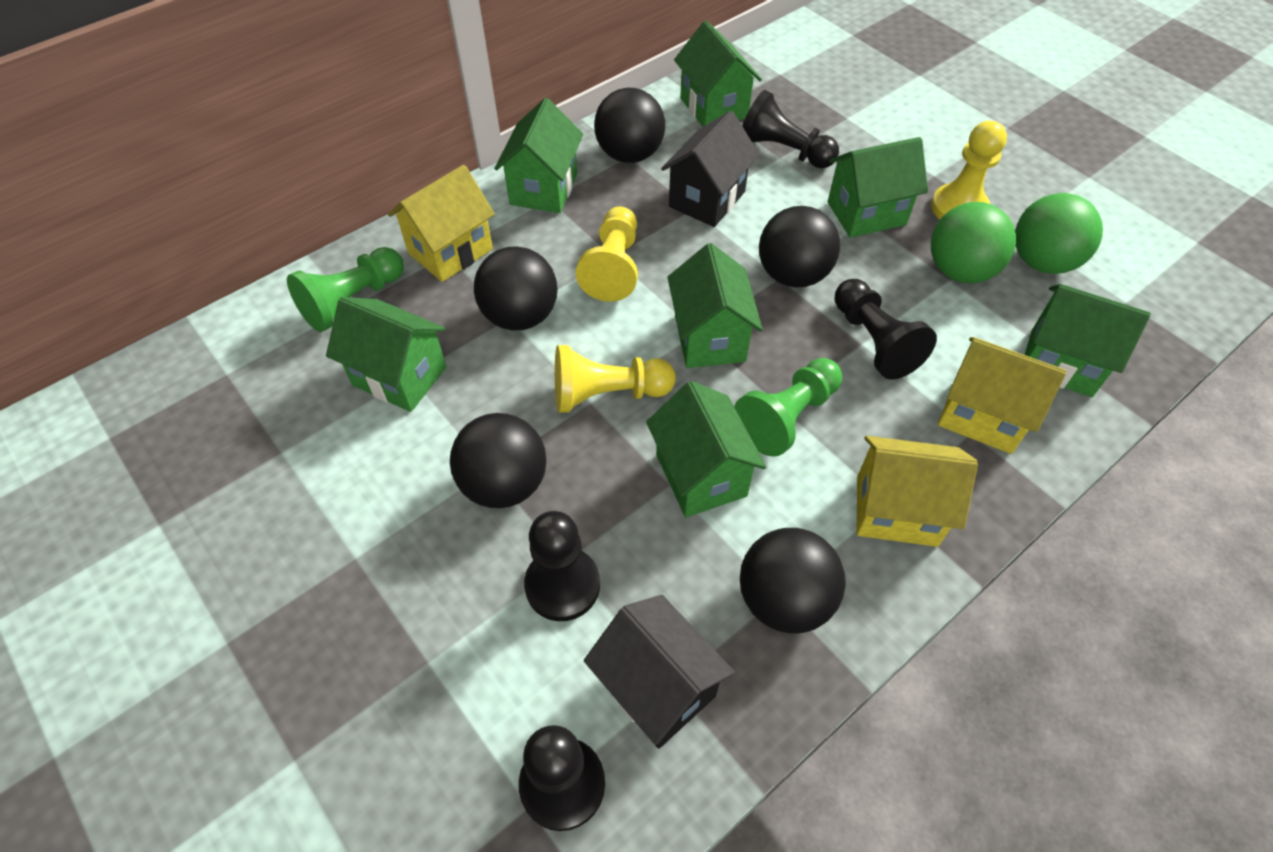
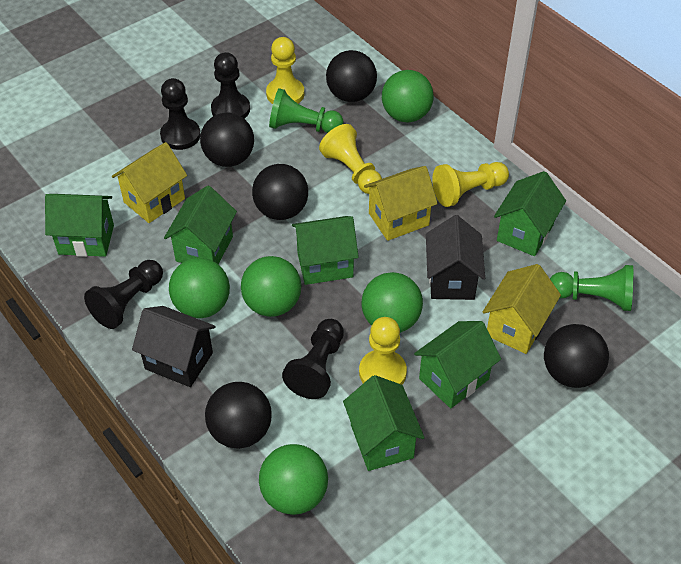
green ball: 2 -> 5
green house: 7 -> 6
yellow pawn: 3 -> 4

